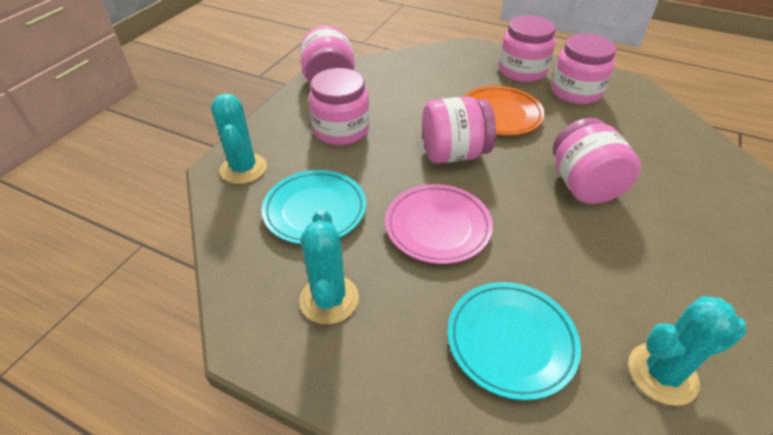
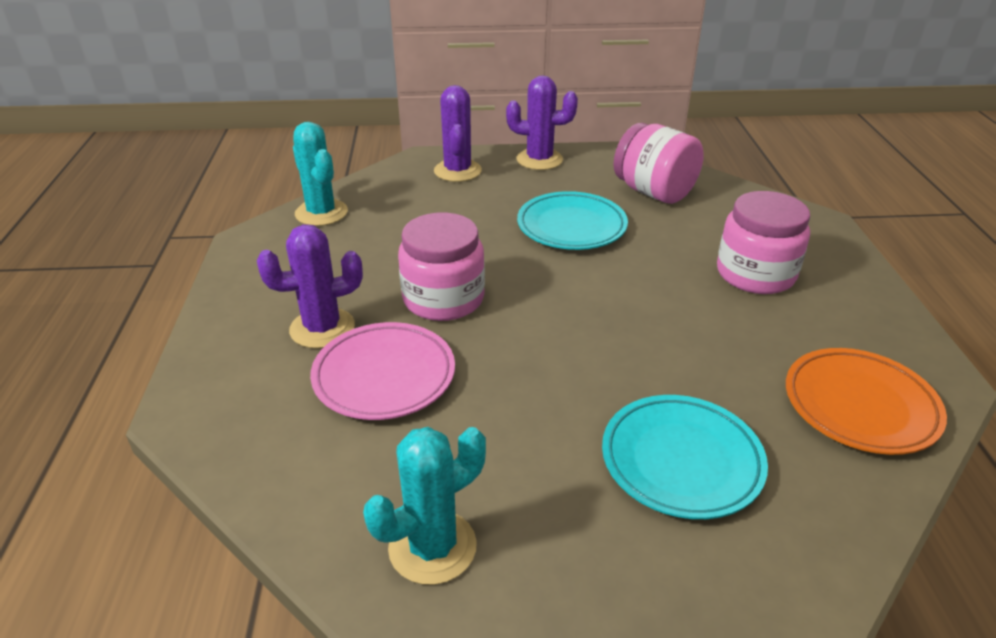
pink jar: 6 -> 3
purple cactus: 0 -> 3
turquoise cactus: 3 -> 2

